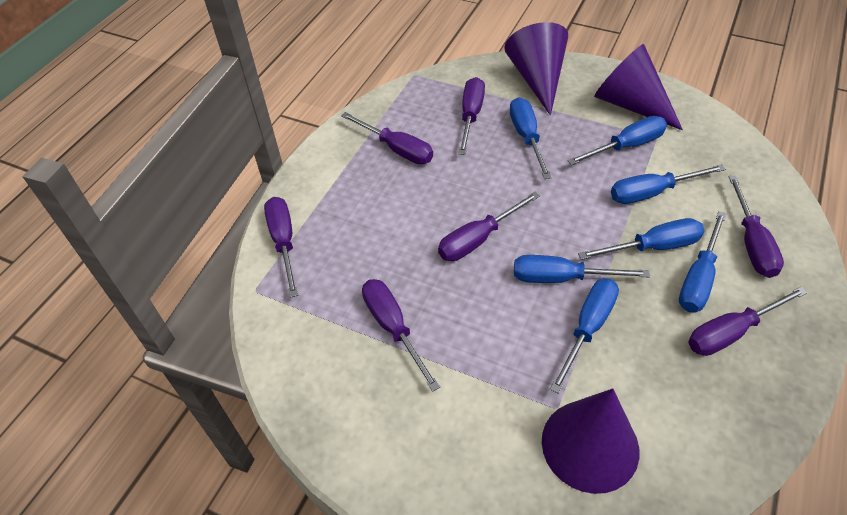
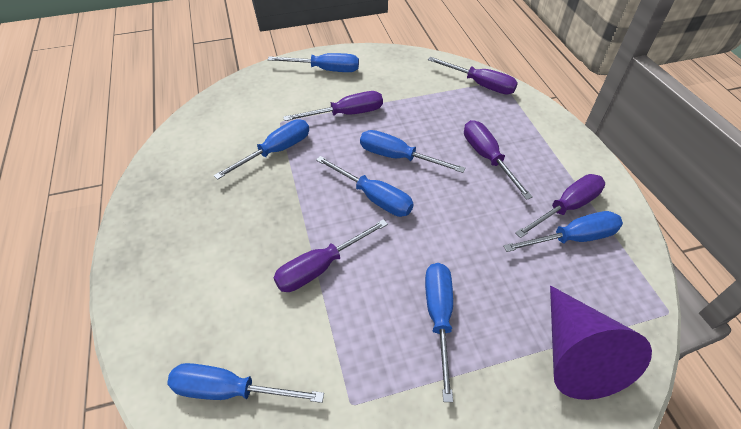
purple cone: 3 -> 1
purple screwdriver: 7 -> 5

